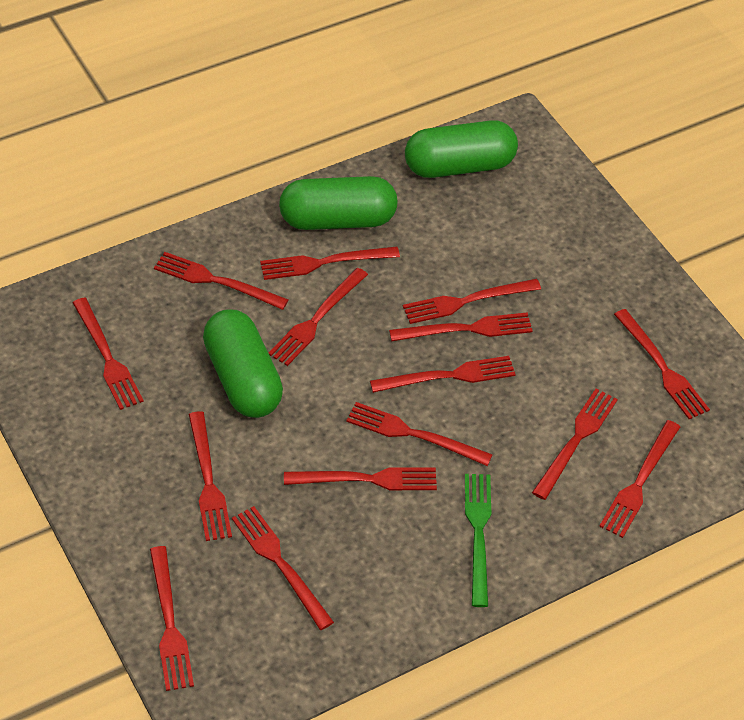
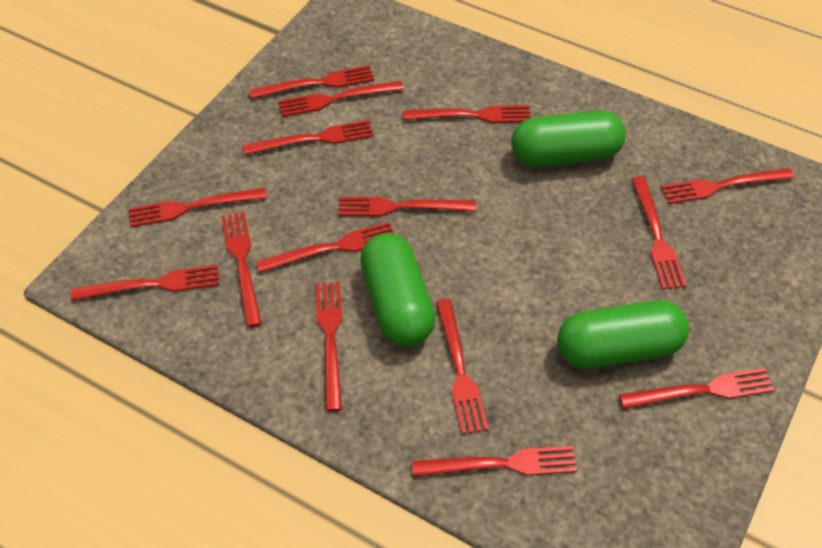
green fork: 1 -> 0

